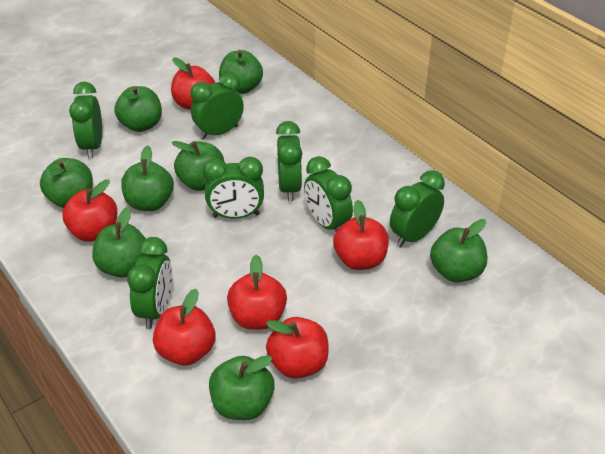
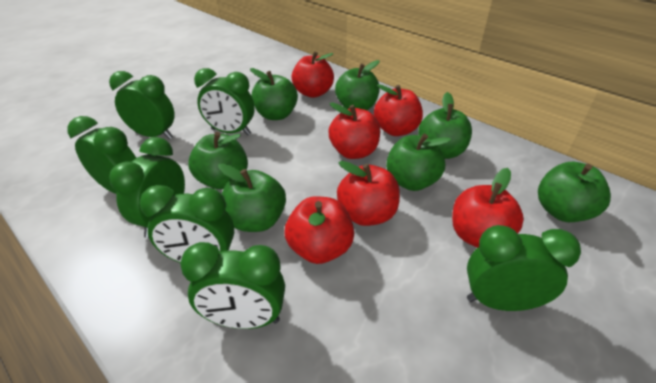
green apple: 8 -> 7

